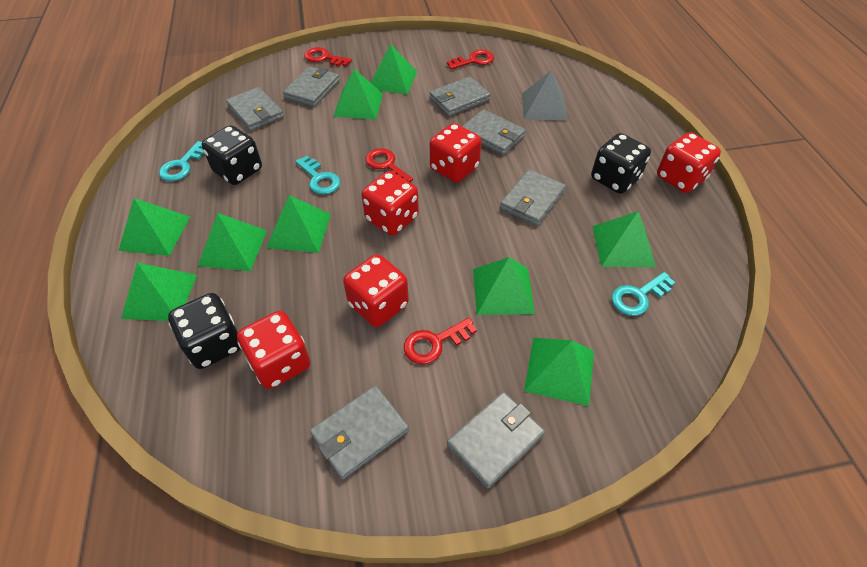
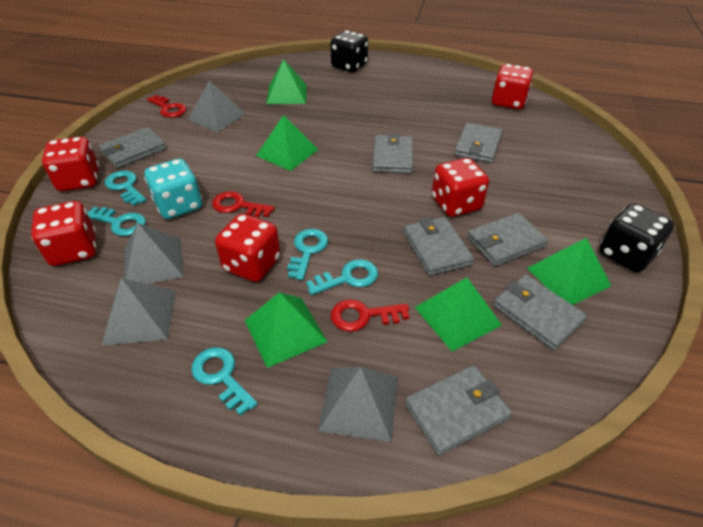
black dice: 3 -> 2
green pyramid: 9 -> 5
grey pyramid: 1 -> 4
red key: 4 -> 3
turquoise dice: 0 -> 1
turquoise key: 3 -> 5

